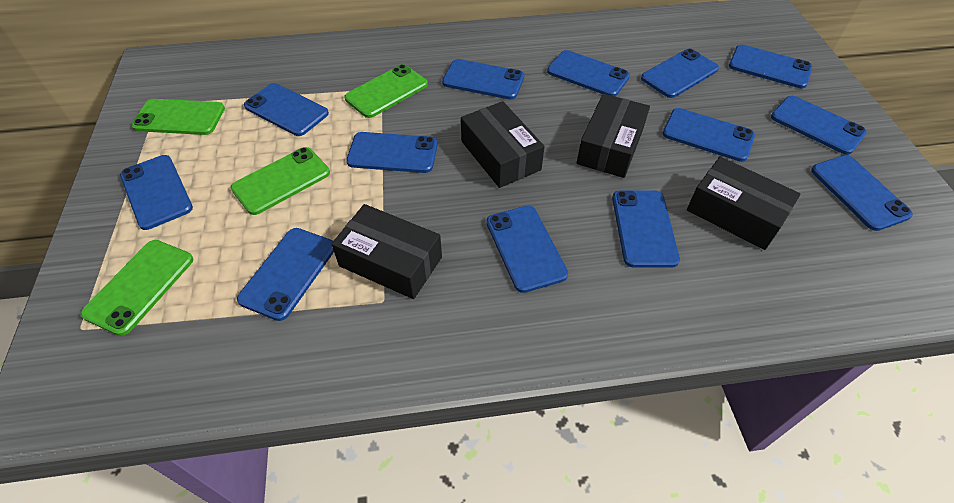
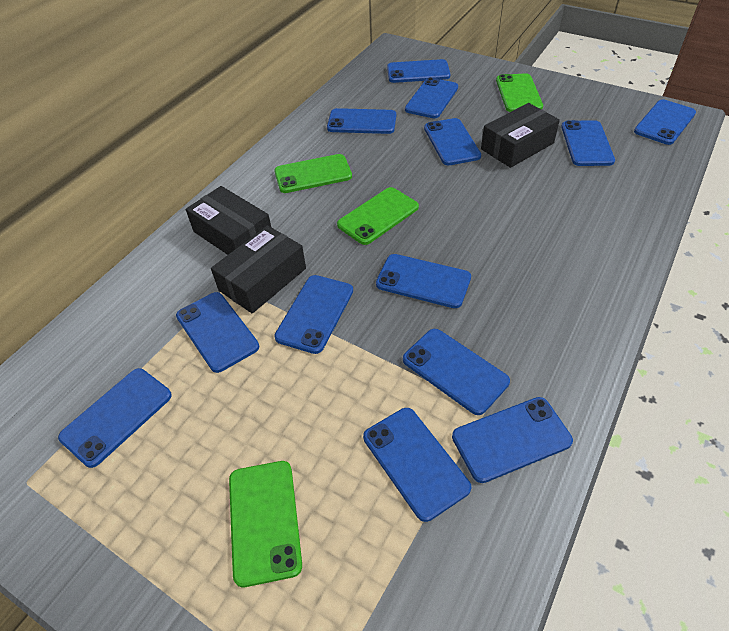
black box: 4 -> 3

